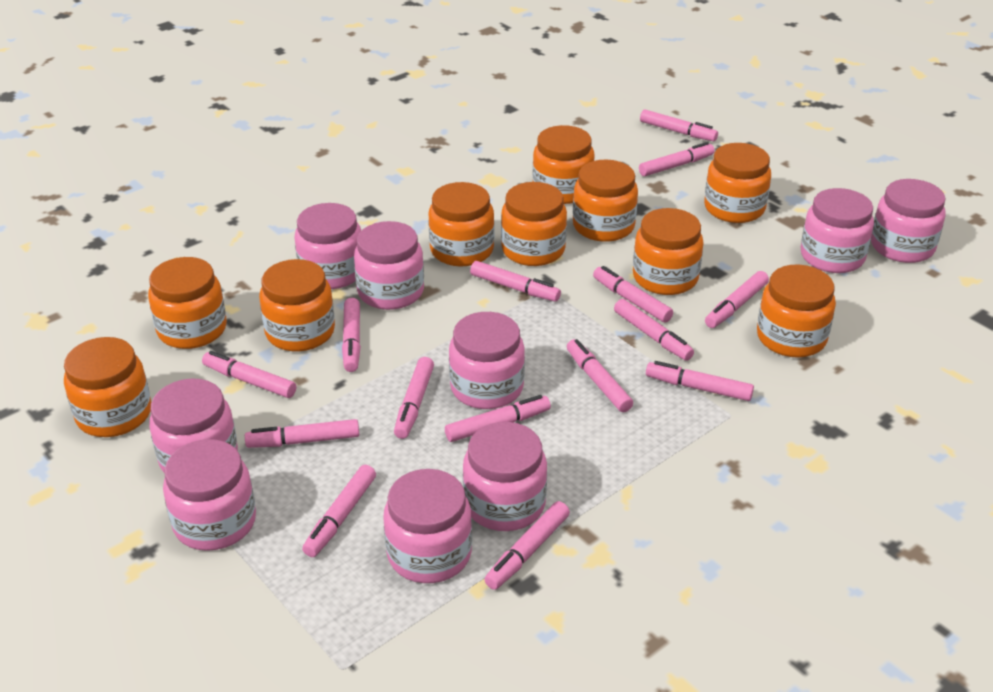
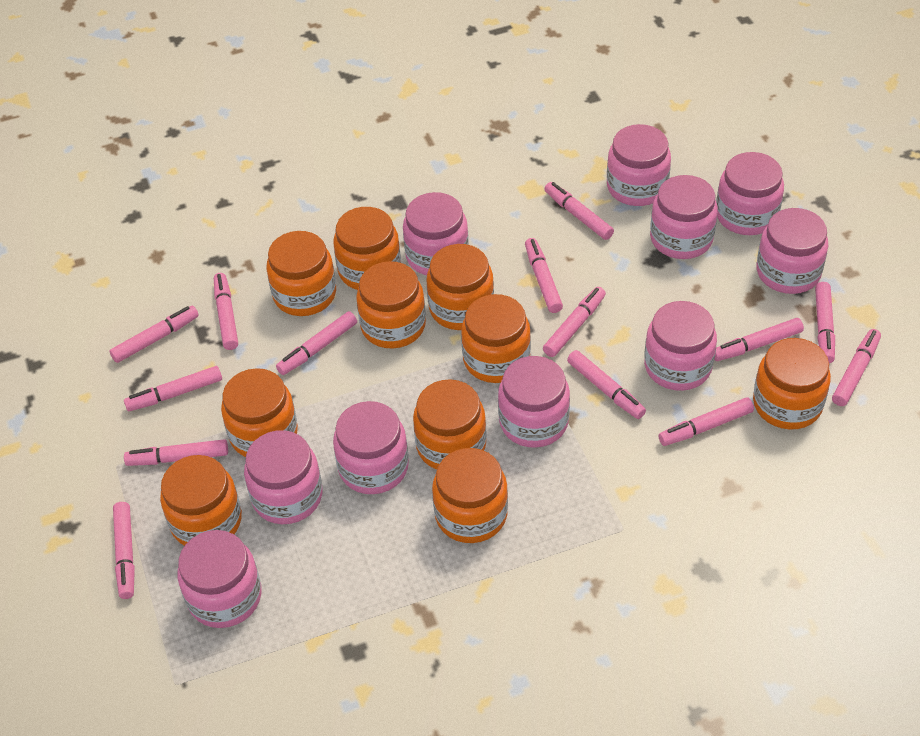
pink jar: 9 -> 10
pink marker: 15 -> 14

